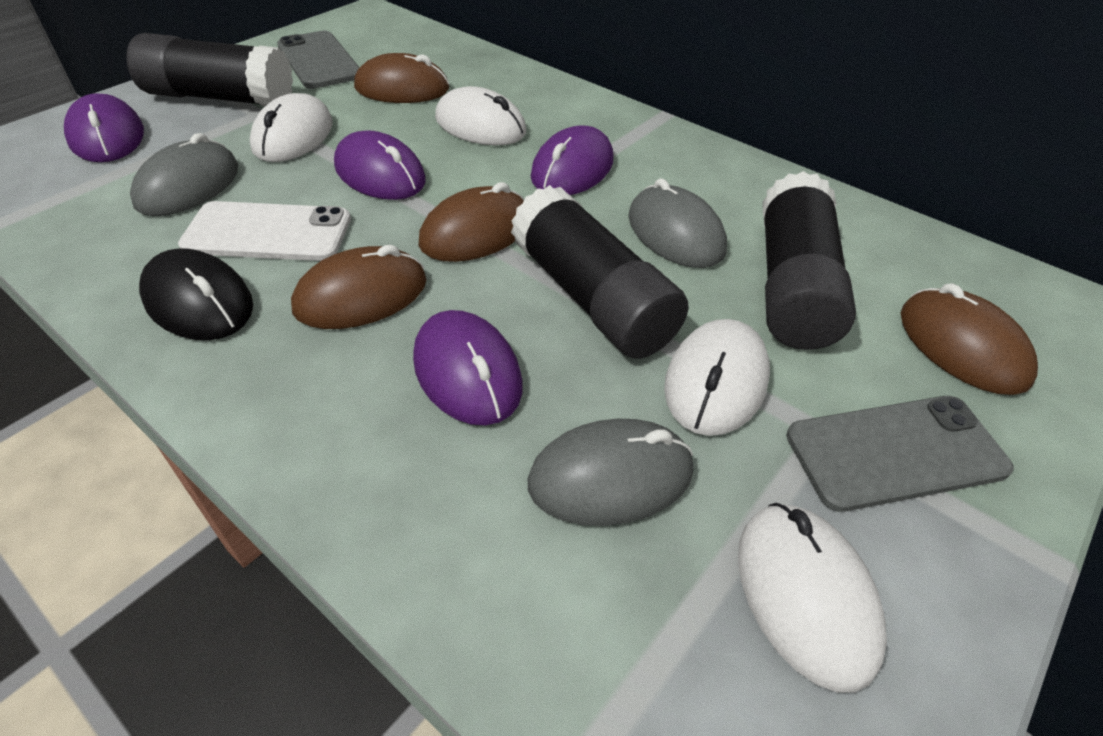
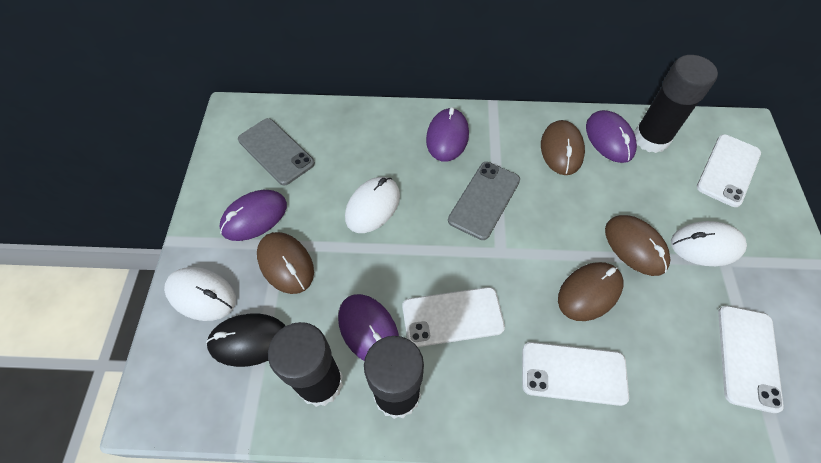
grey mouse: 3 -> 0
white mouse: 4 -> 3
white phone: 1 -> 4

